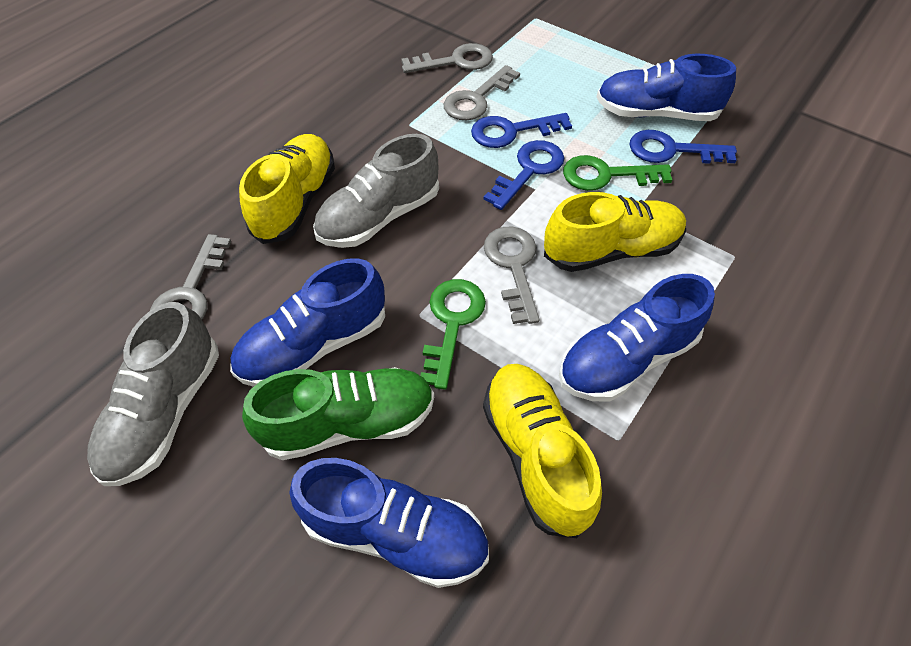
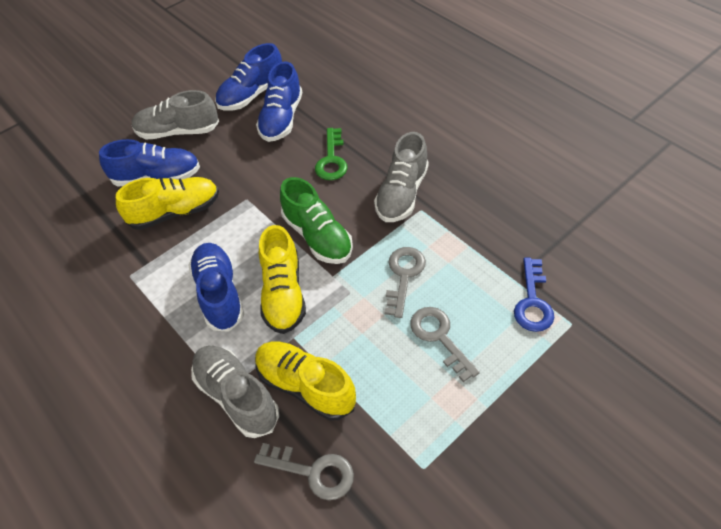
blue key: 3 -> 1
green key: 2 -> 1
grey key: 4 -> 3
grey shoe: 2 -> 3

